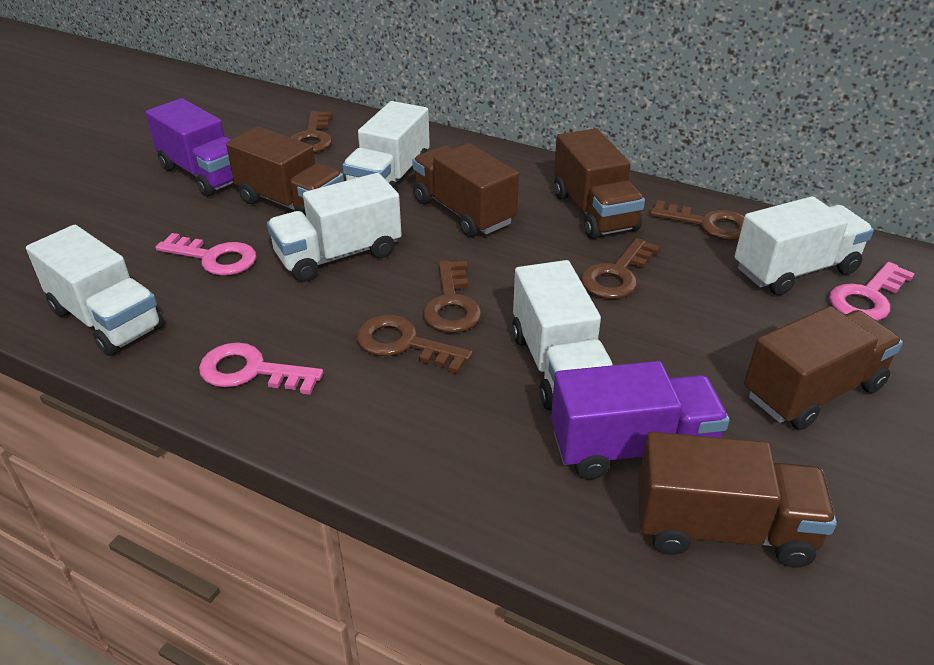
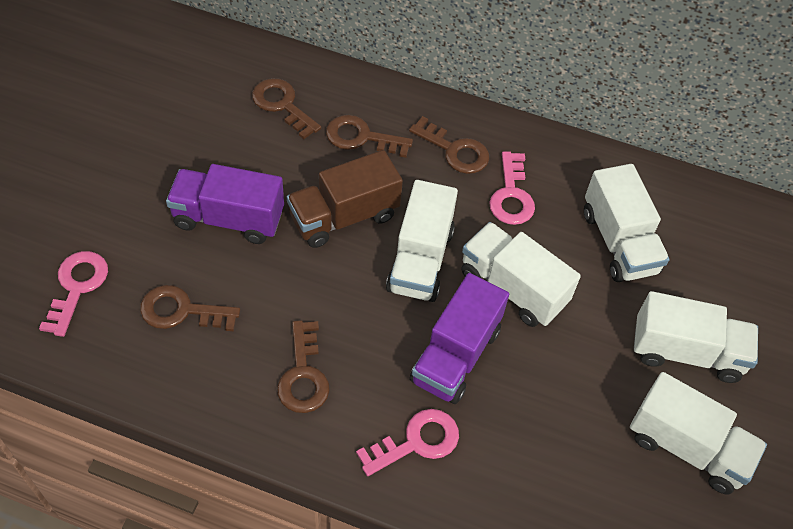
brown truck: 5 -> 1

